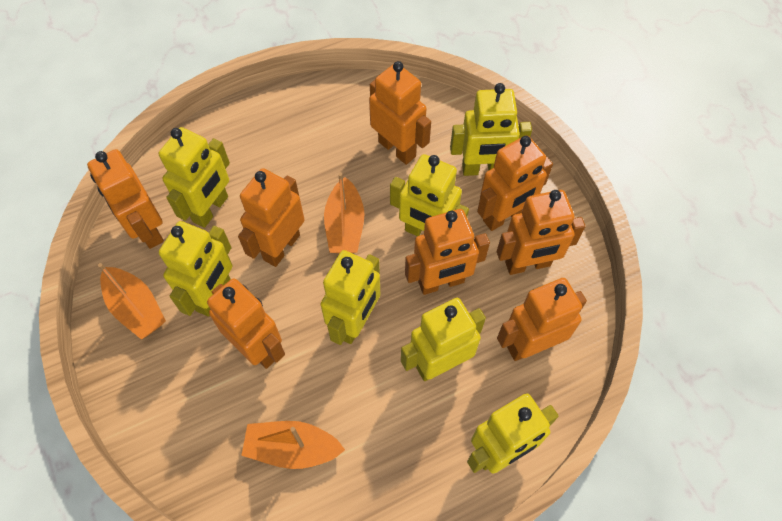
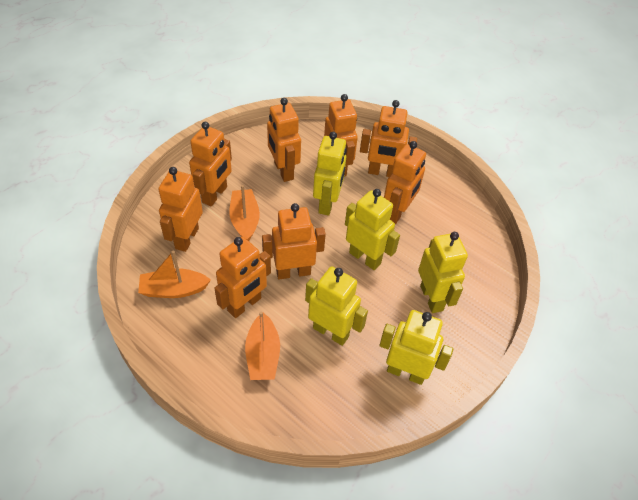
yellow robot: 7 -> 5

